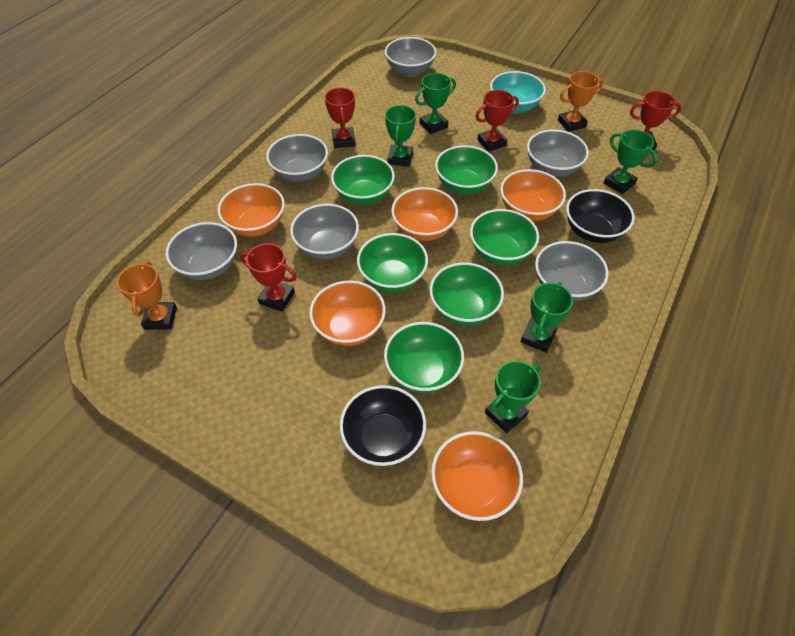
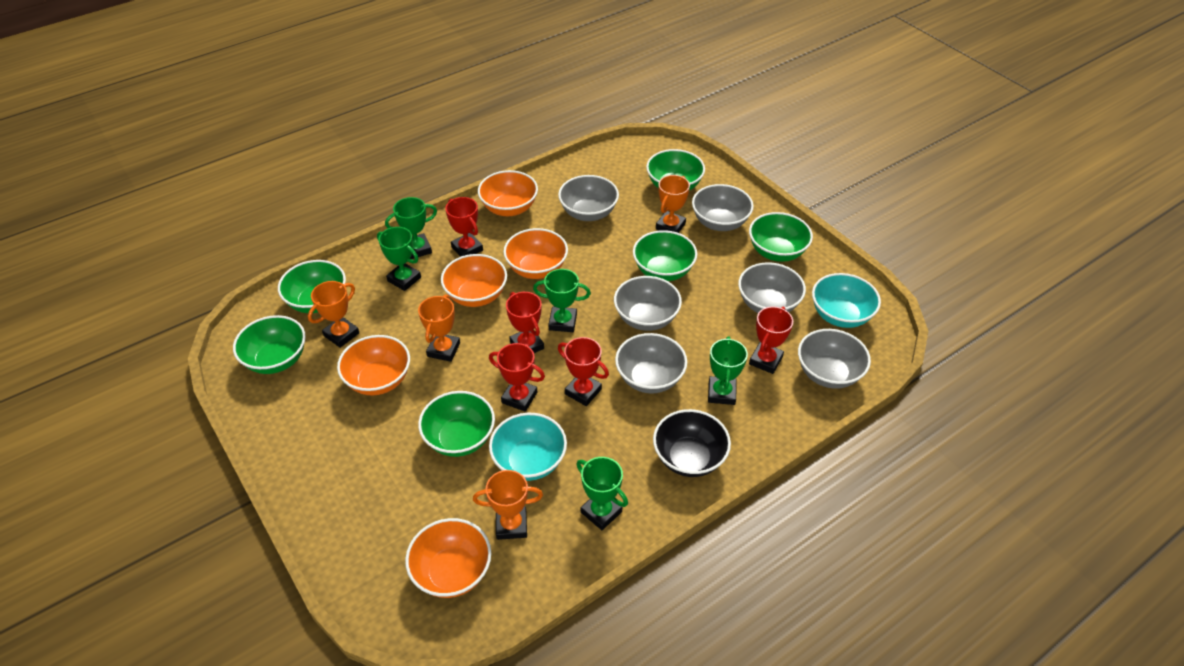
black bowl: 2 -> 1
orange trophy: 2 -> 4
red trophy: 4 -> 5
turquoise bowl: 1 -> 2

